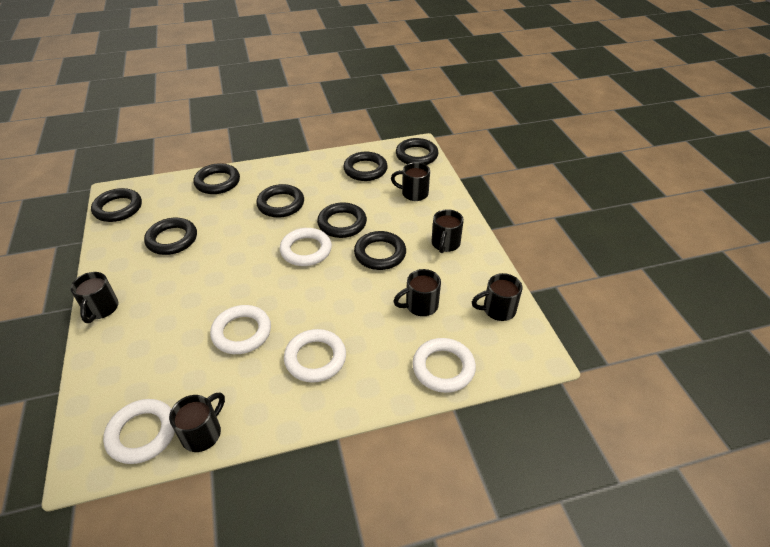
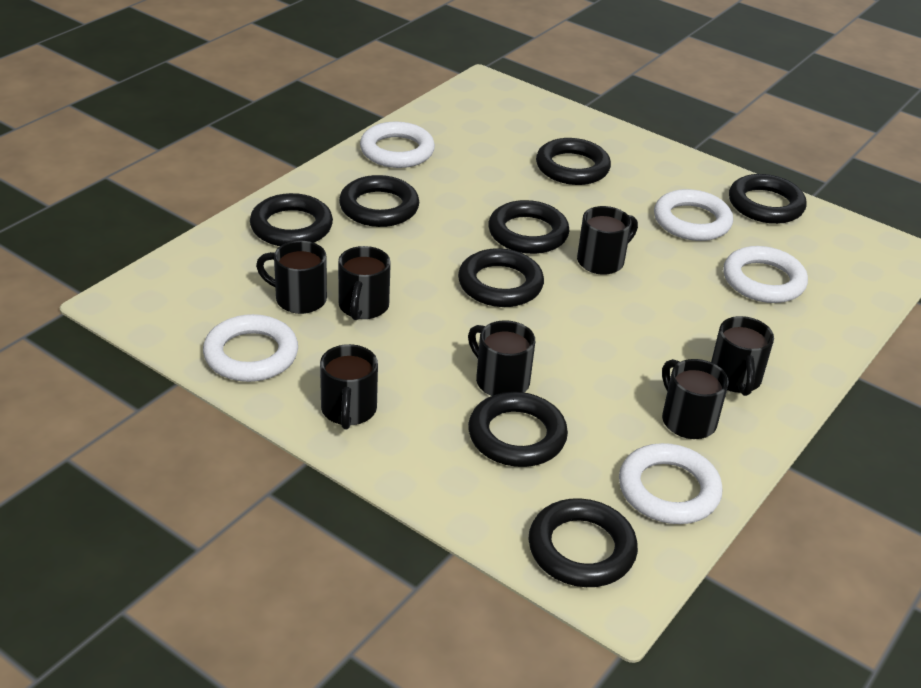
black mug: 6 -> 7

